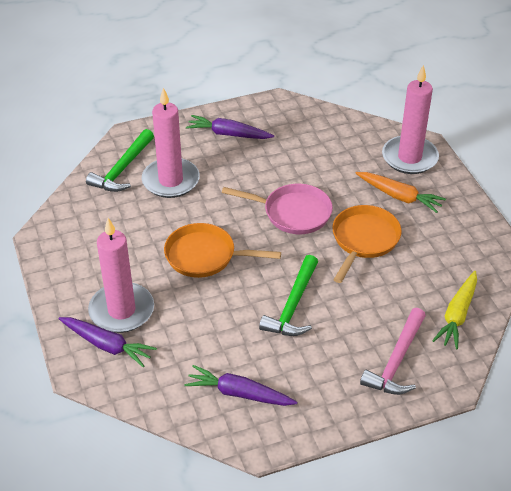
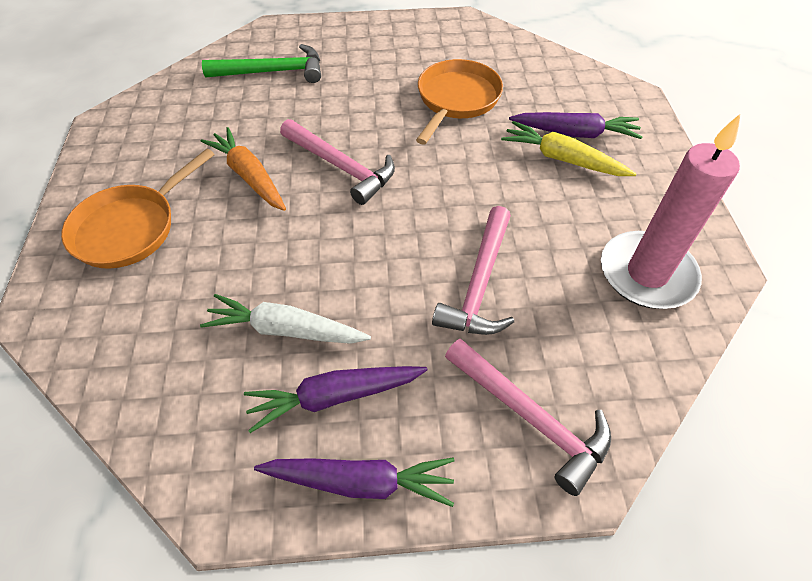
green hammer: 2 -> 1
pink candle: 3 -> 1
pink hammer: 1 -> 3
pink pan: 1 -> 0
white carrot: 0 -> 1

